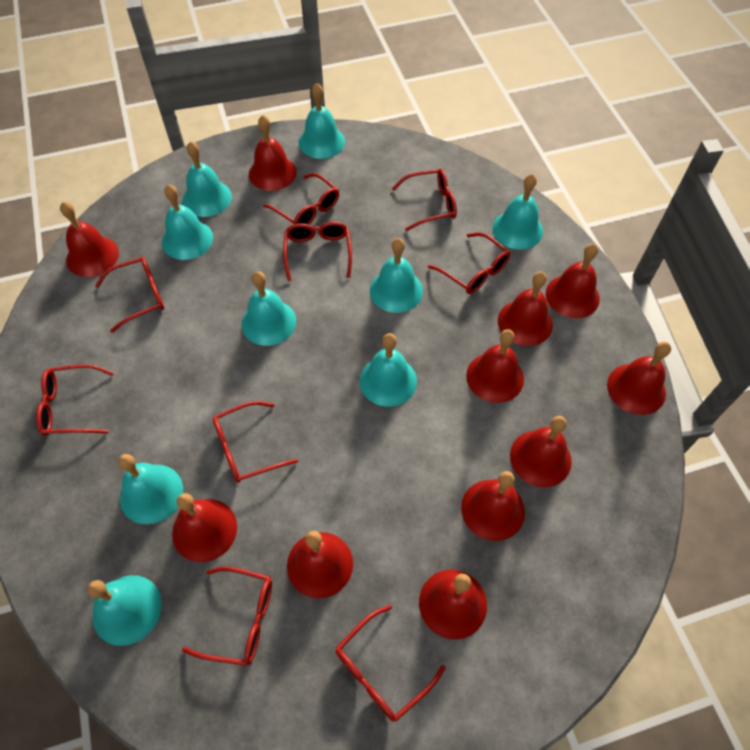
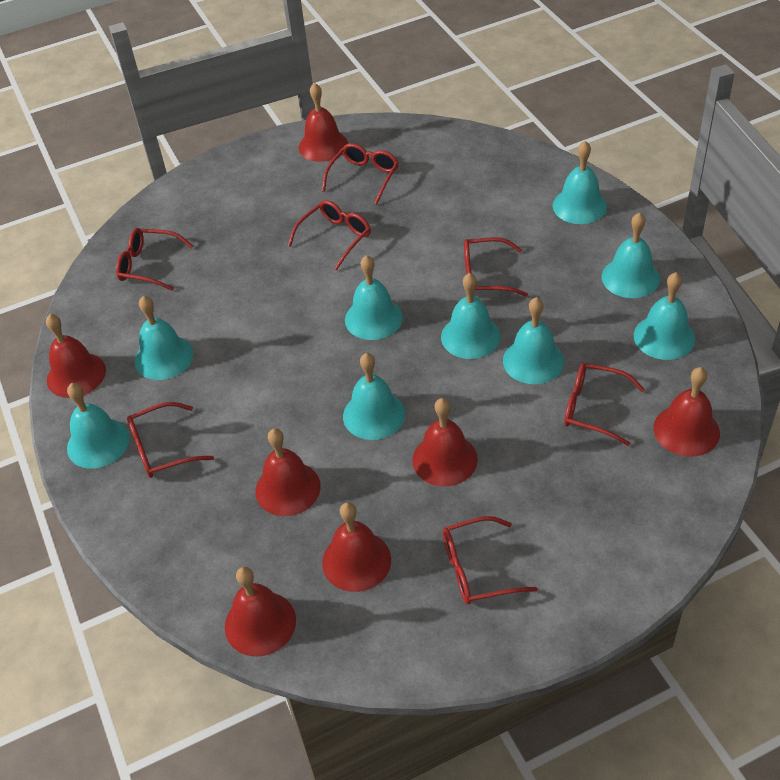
red bell: 11 -> 7
red glasses: 9 -> 7

